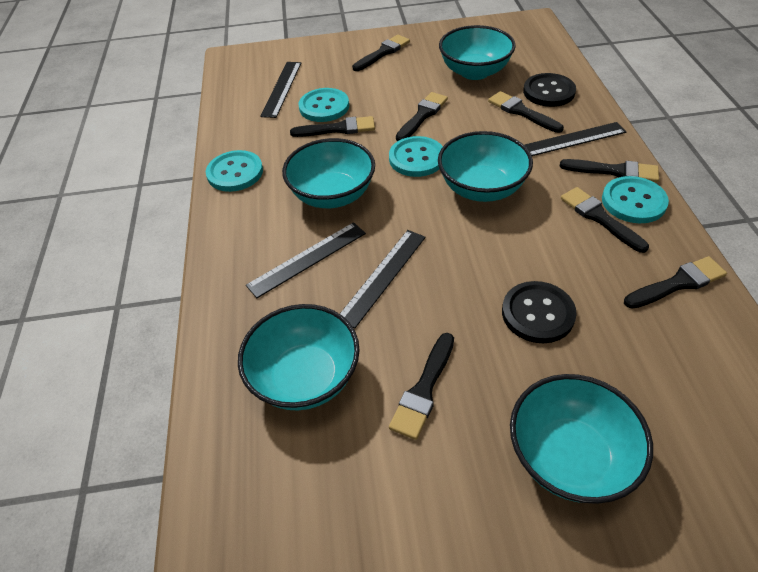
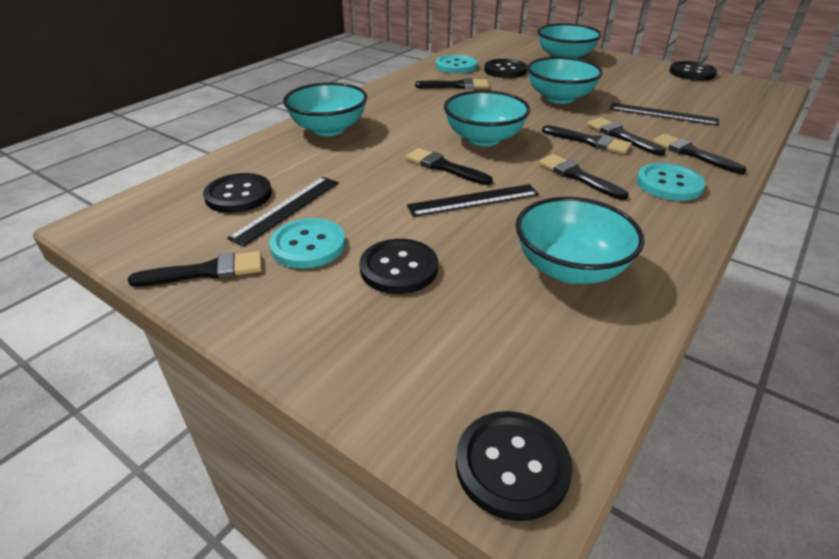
black brush: 8 -> 7
black button: 2 -> 5
black ruler: 4 -> 3
turquoise button: 4 -> 3

